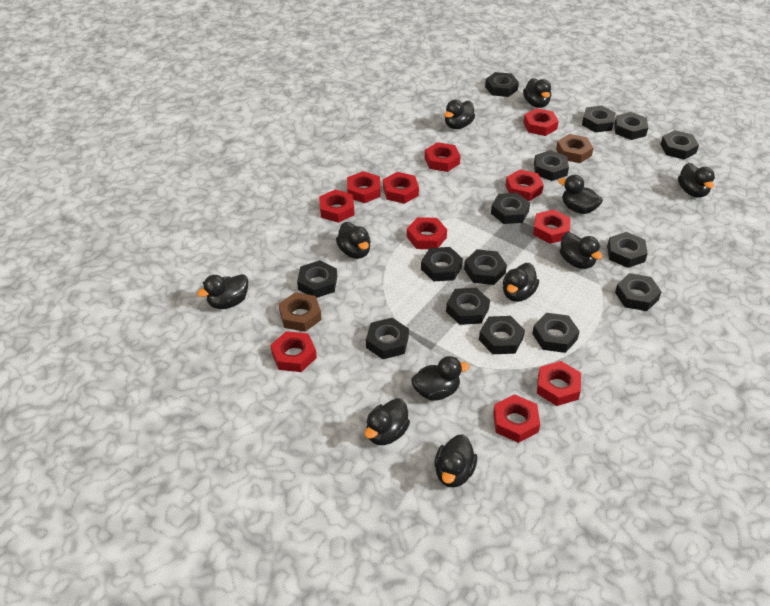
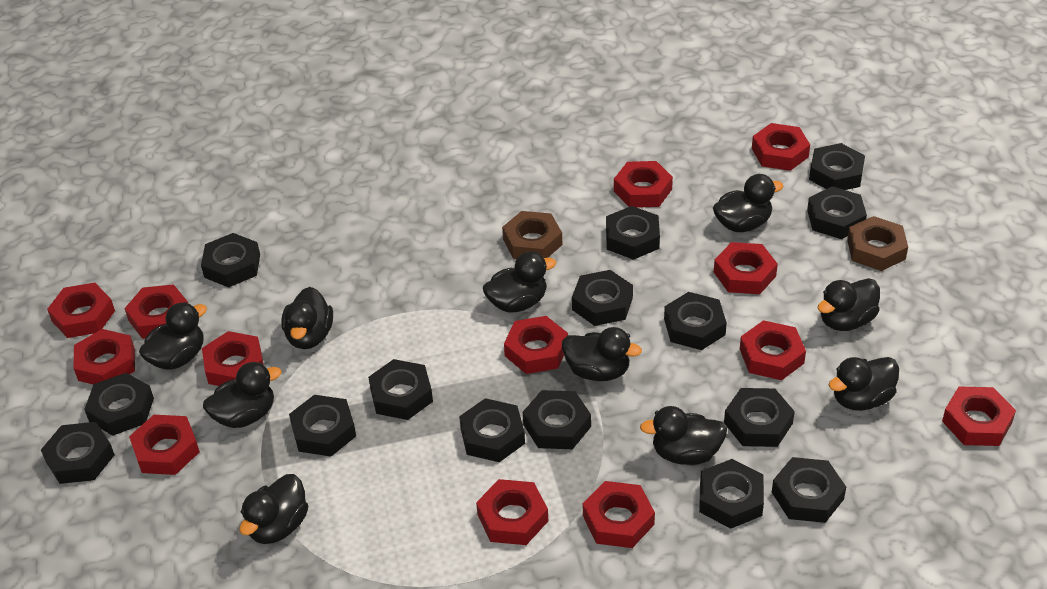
black duck: 11 -> 10
red nut: 11 -> 13

